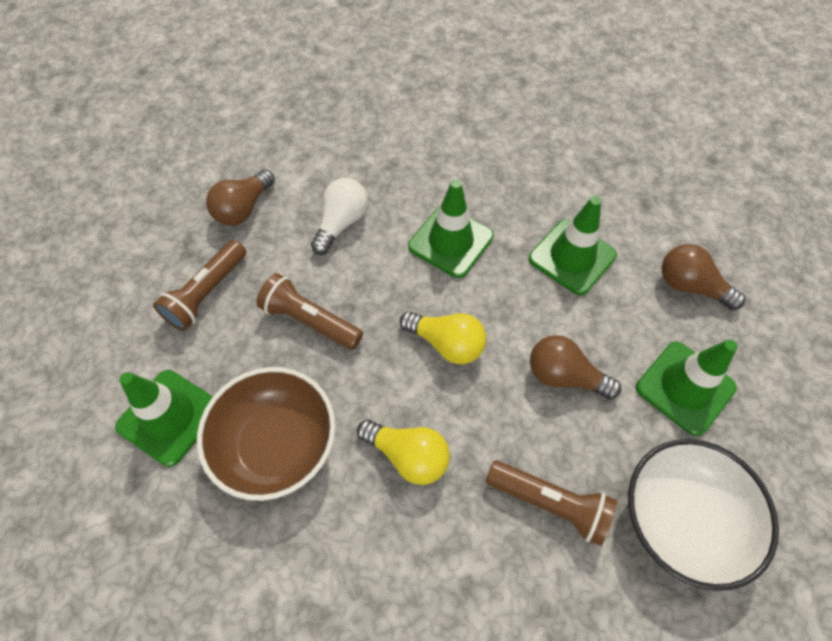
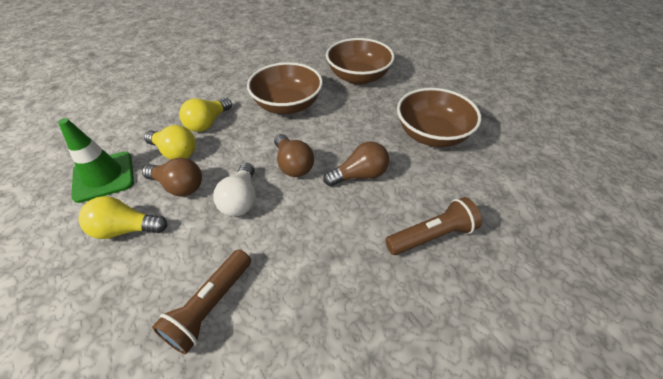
brown bowl: 1 -> 3
brown flashlight: 3 -> 2
green traffic cone: 4 -> 1
white bowl: 1 -> 0
yellow light bulb: 2 -> 3

